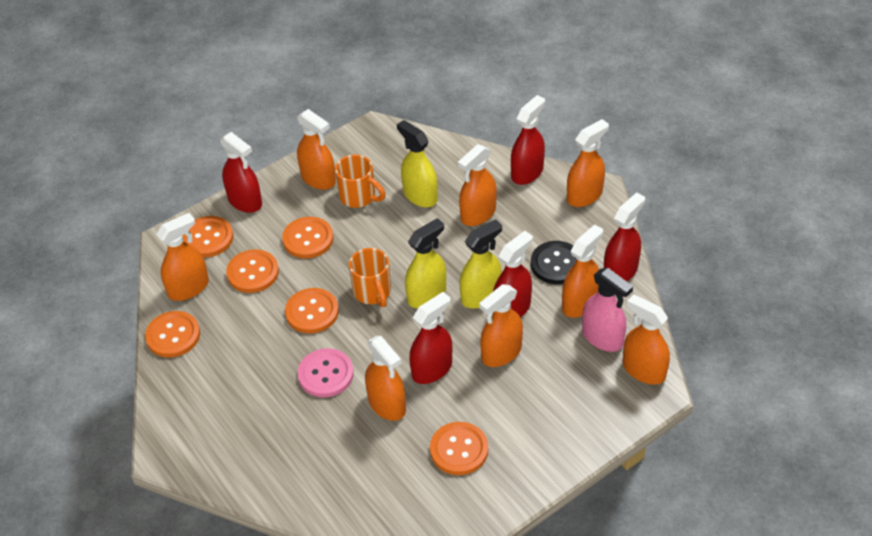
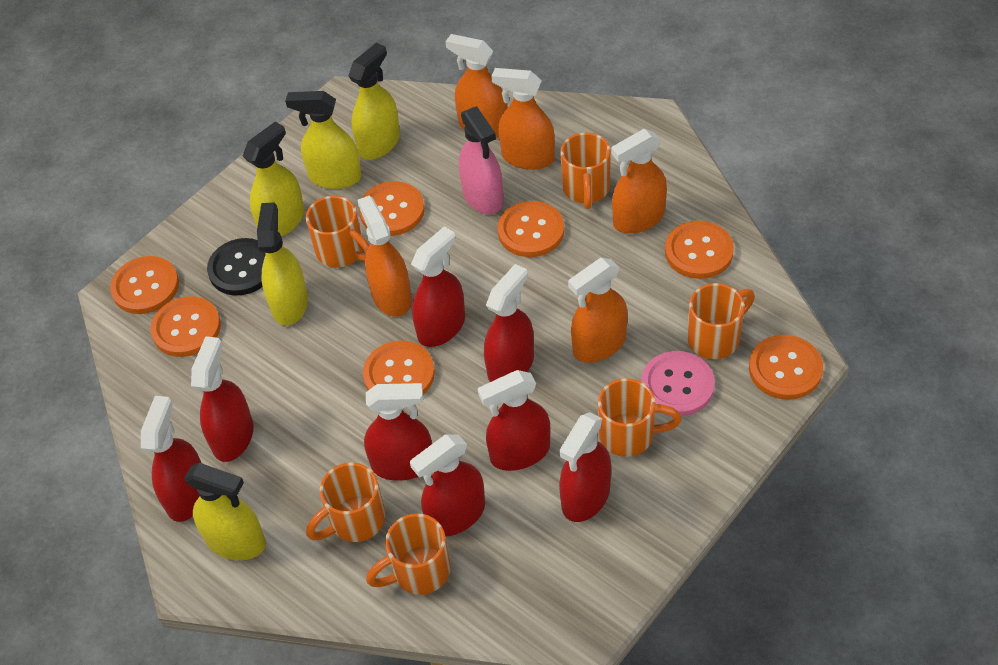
orange button: 6 -> 7
orange mug: 2 -> 6
orange spray bottle: 8 -> 5
red spray bottle: 5 -> 8
yellow spray bottle: 3 -> 5

